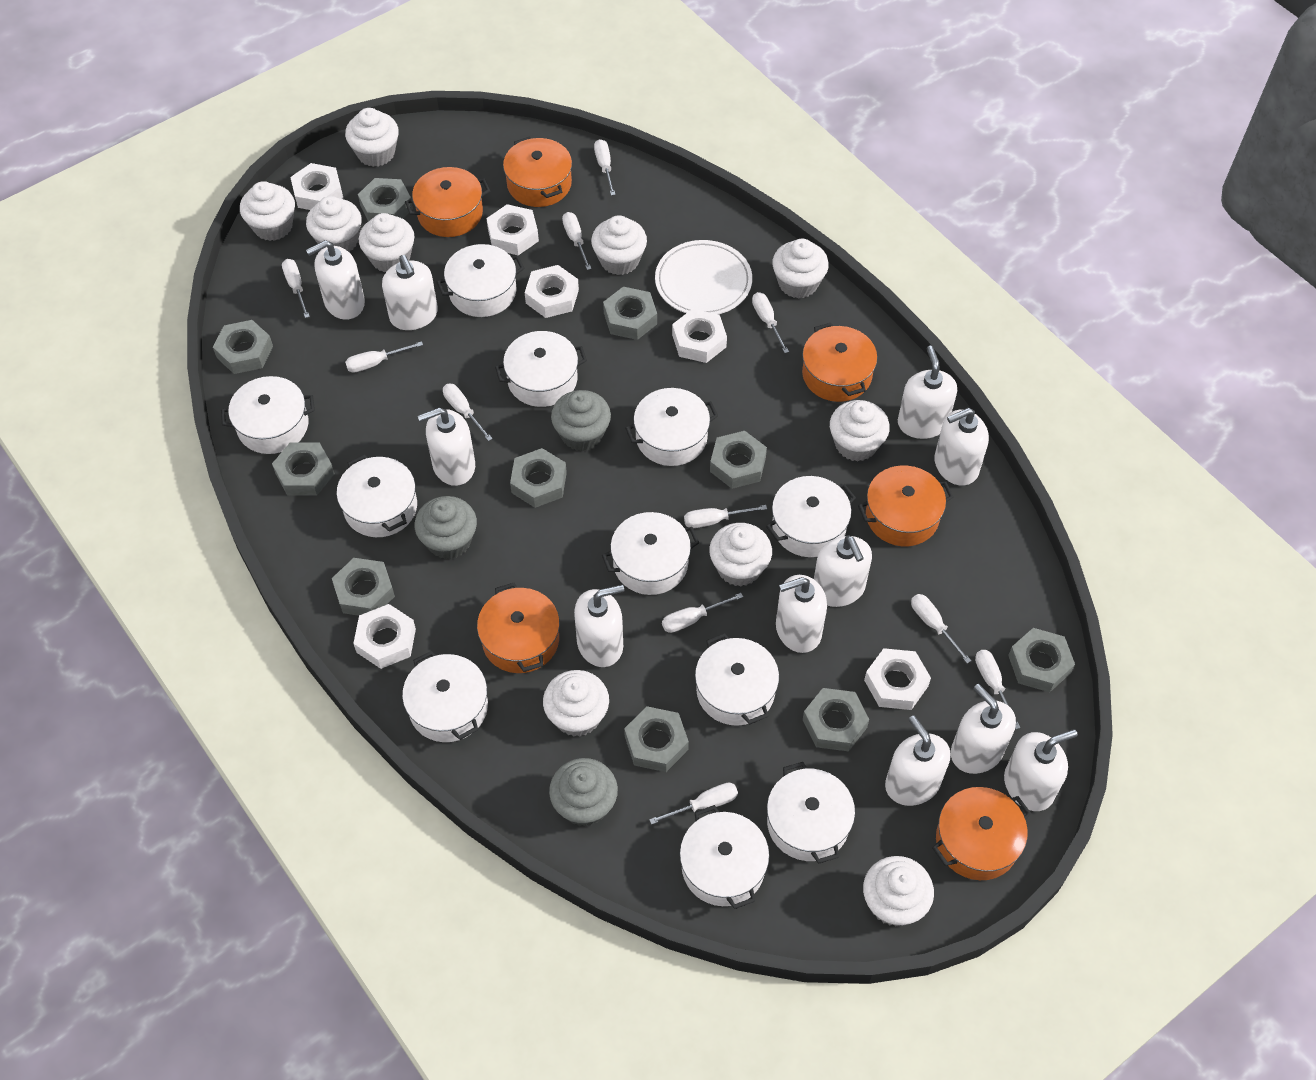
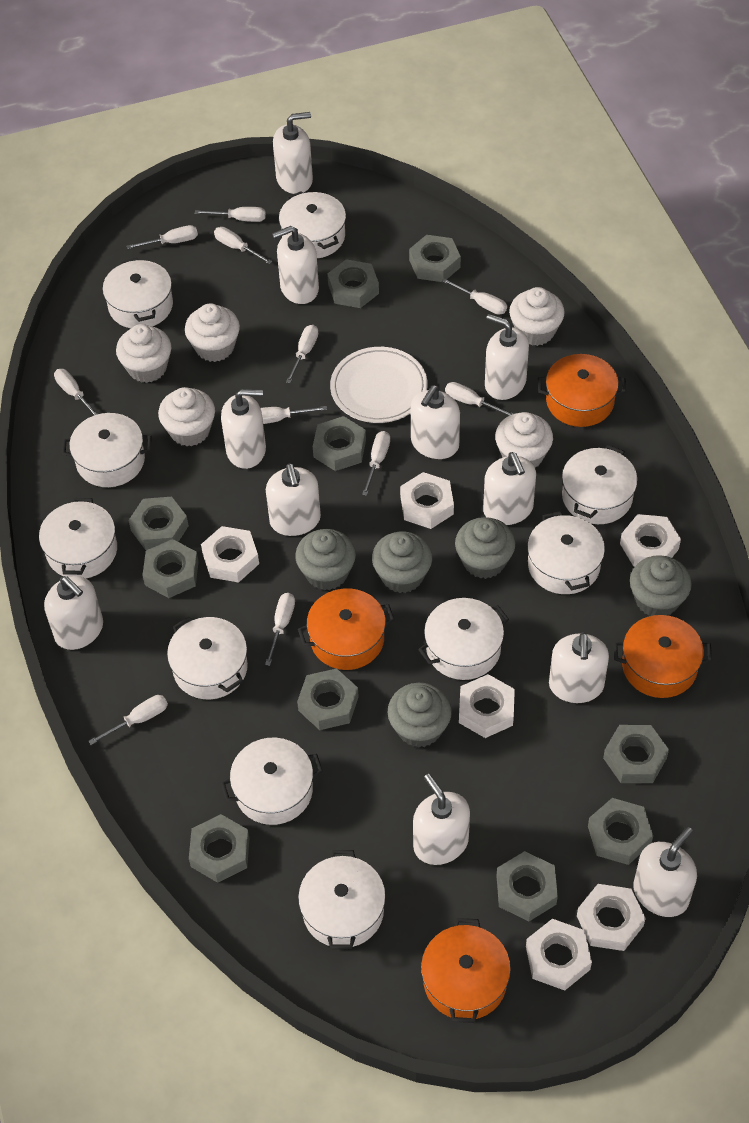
grey cupcake: 3 -> 5
orange pot: 6 -> 4
white cupcake: 10 -> 5
white pot: 11 -> 10

